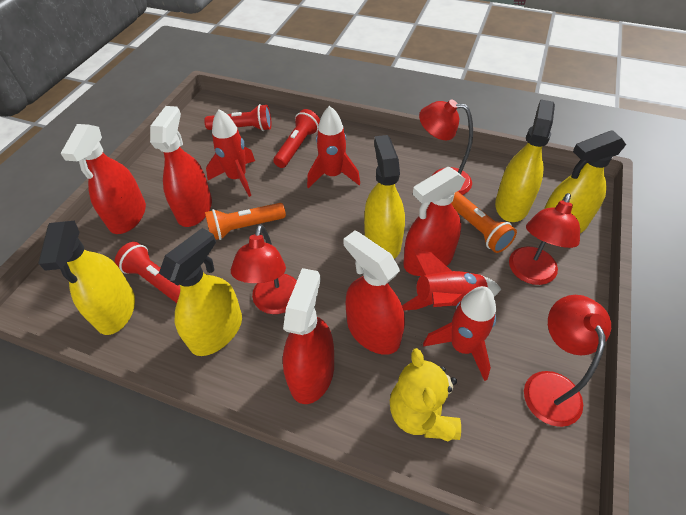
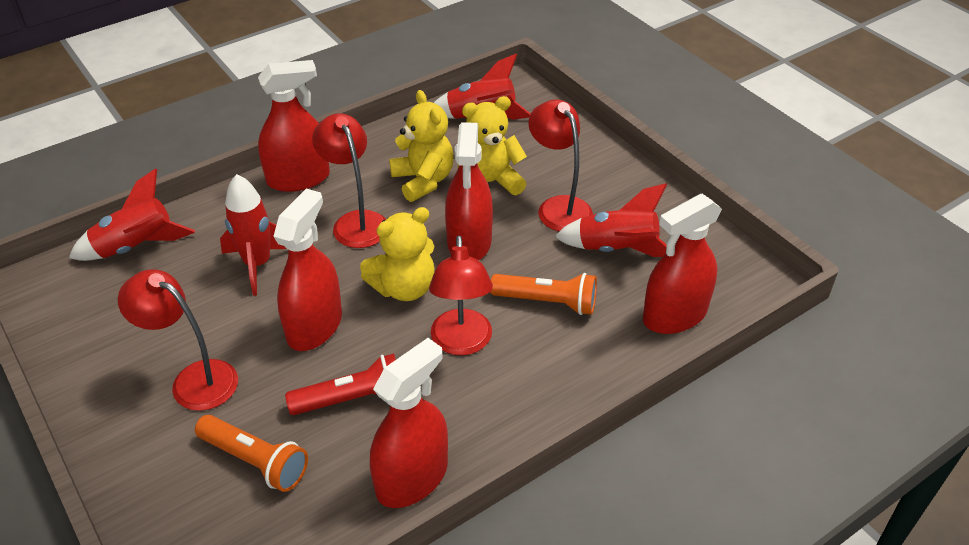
red flashlight: 3 -> 1
yellow spray bottle: 5 -> 0
yellow teddy bear: 1 -> 3

